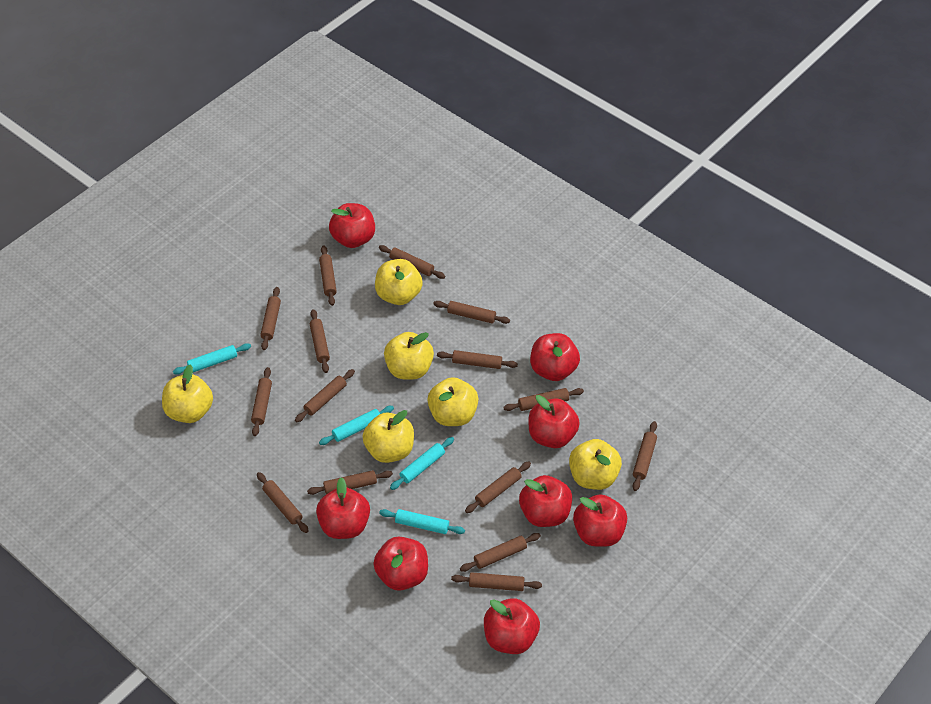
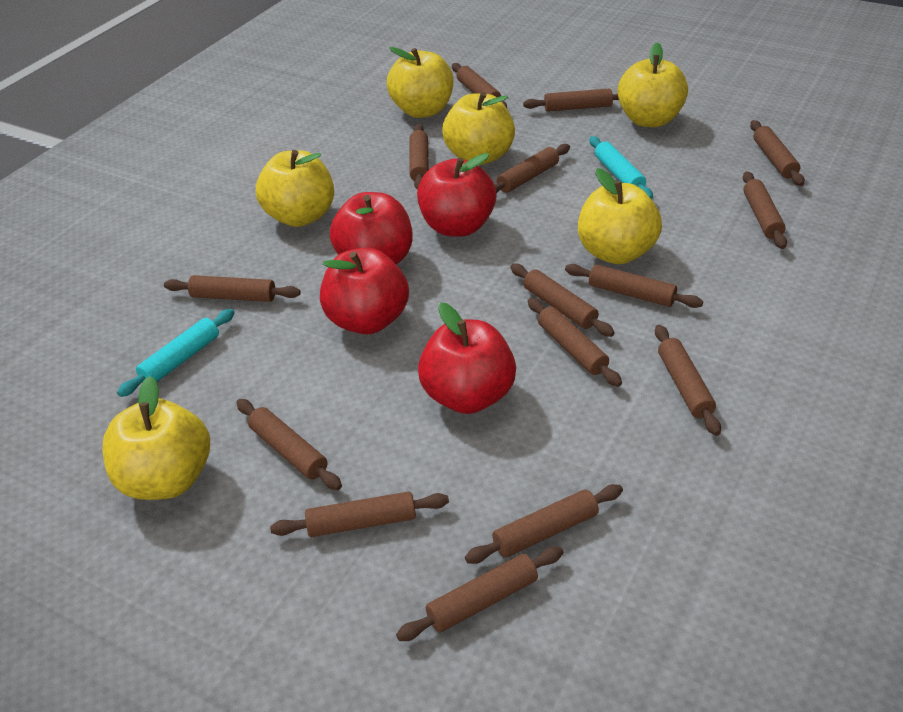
red apple: 8 -> 4
turquoise rolling pin: 4 -> 2

